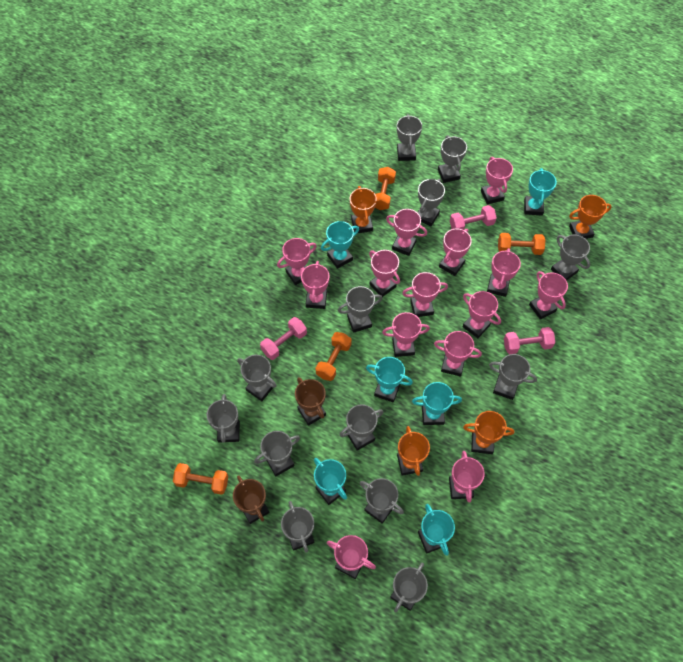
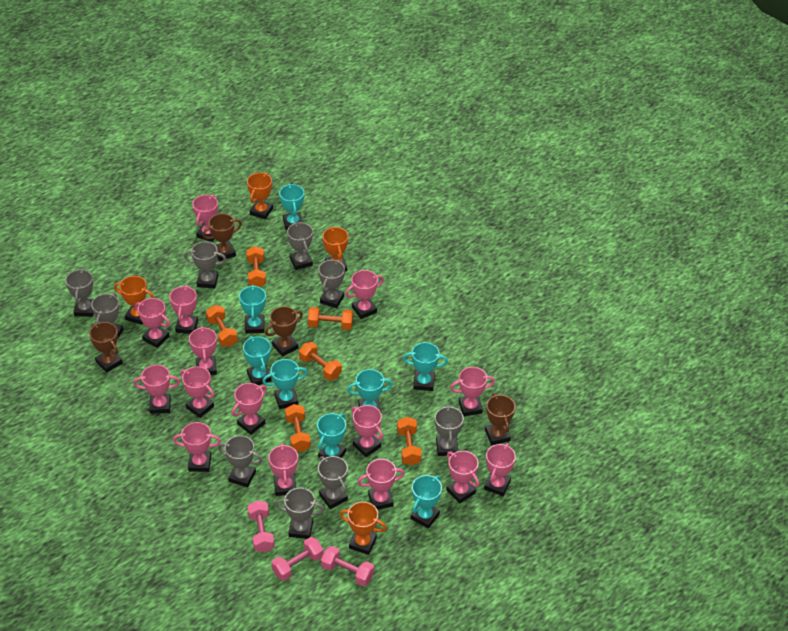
brown trophy: 2 -> 4
grey trophy: 13 -> 9
orange dumbbell: 4 -> 6
pink trophy: 14 -> 15
turquoise trophy: 6 -> 8

